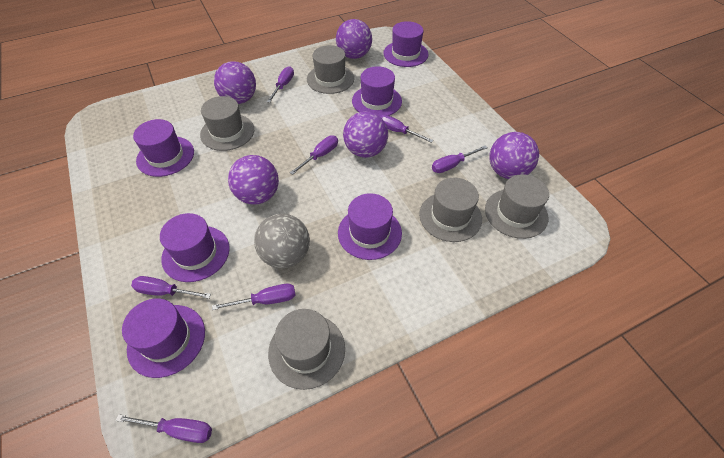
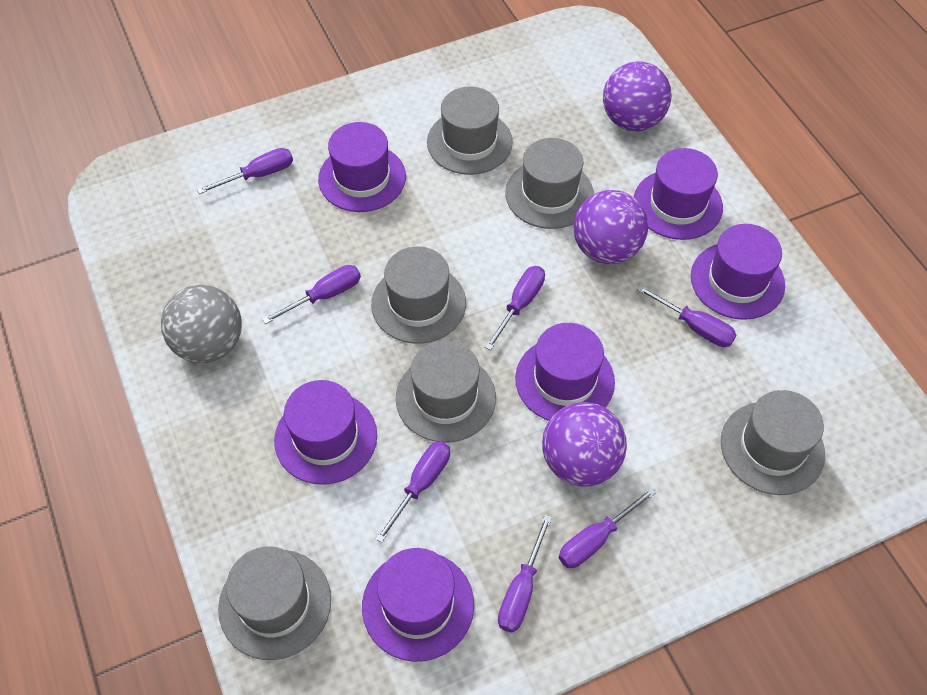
grey hat: 5 -> 6
purple ball: 5 -> 3

